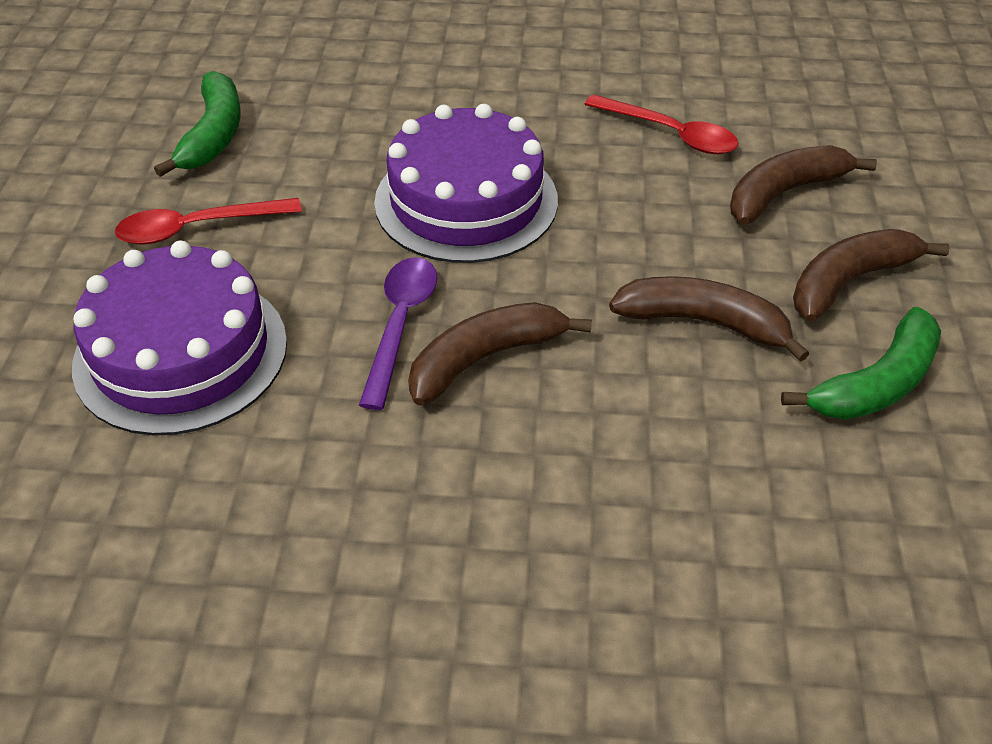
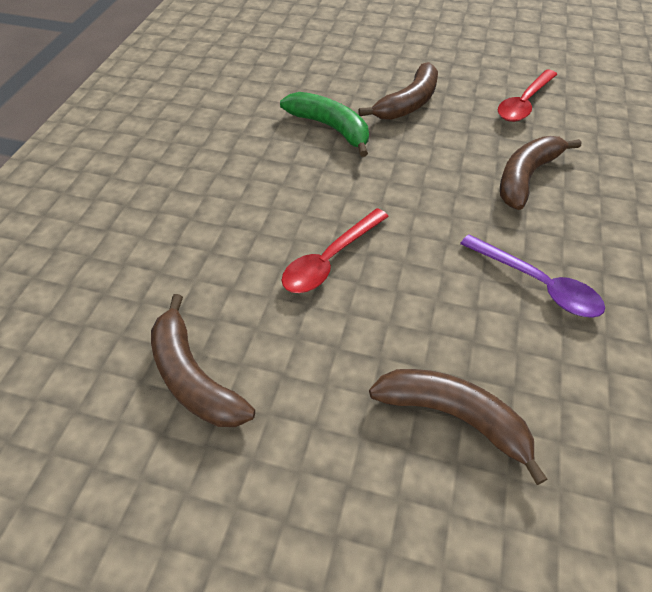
green banana: 2 -> 1
purple cake: 2 -> 0

